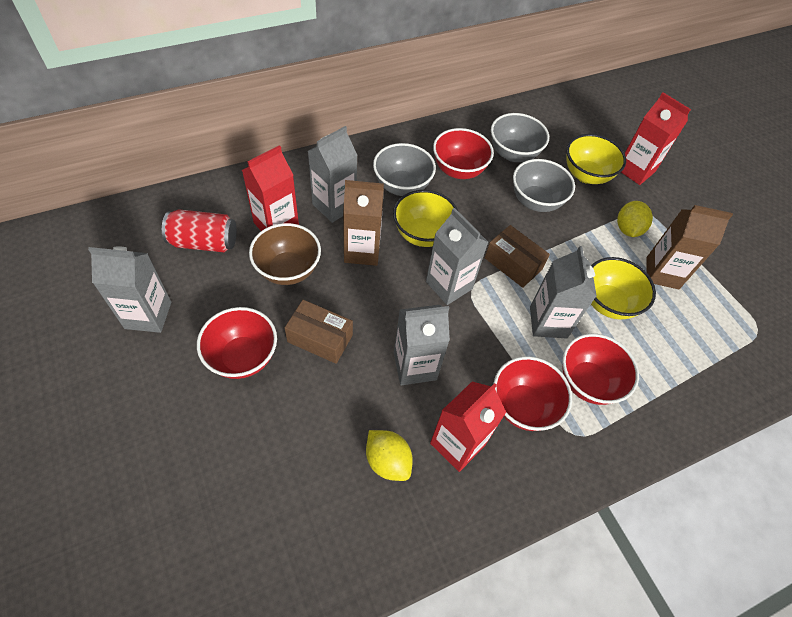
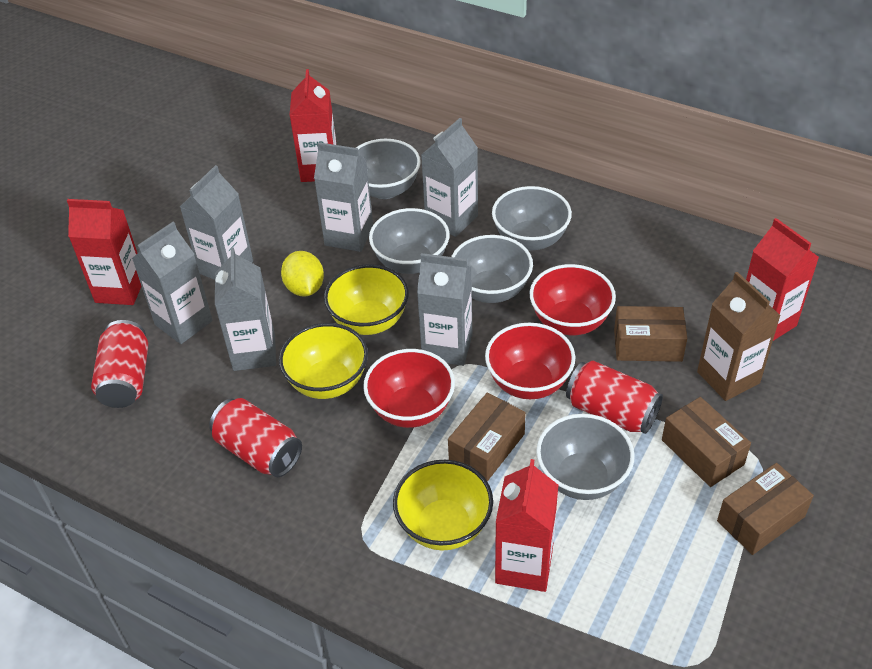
brown bowl: 1 -> 0
brown box: 2 -> 4
brown carton: 2 -> 1
grey bowl: 3 -> 5
grey carton: 5 -> 6
red bowl: 4 -> 3
red can: 1 -> 3
red carton: 3 -> 4
yellow lemon: 2 -> 1

